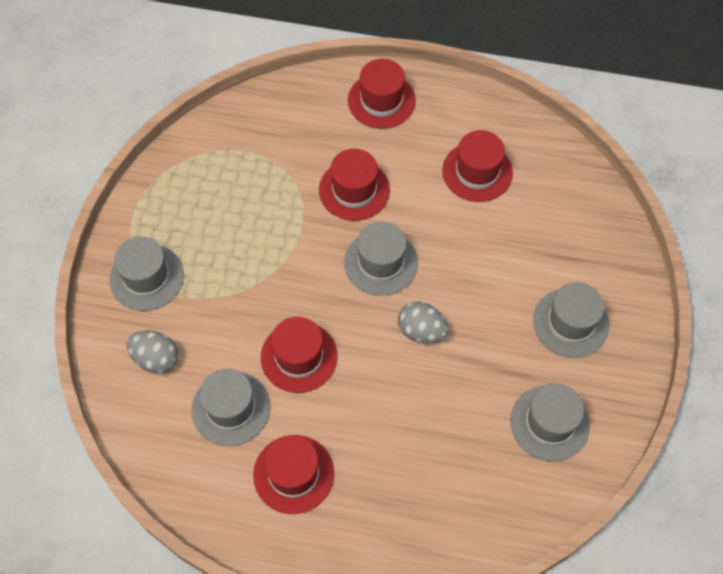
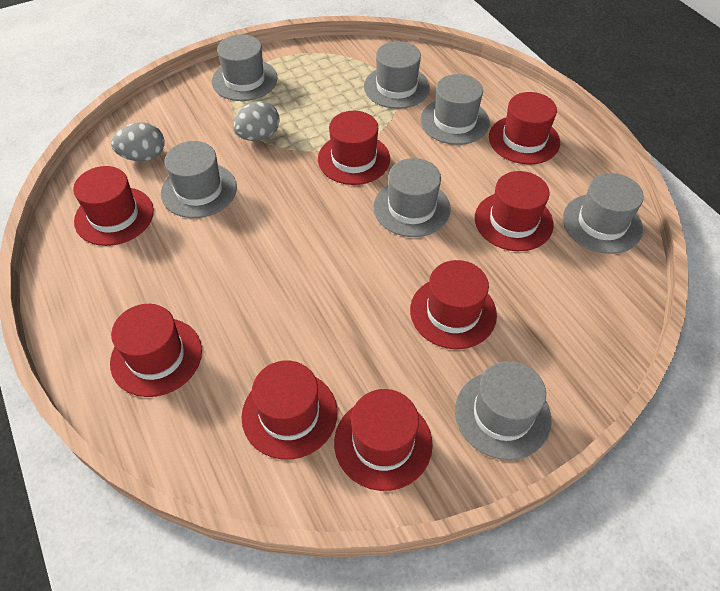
grey hat: 5 -> 7
red hat: 5 -> 8

